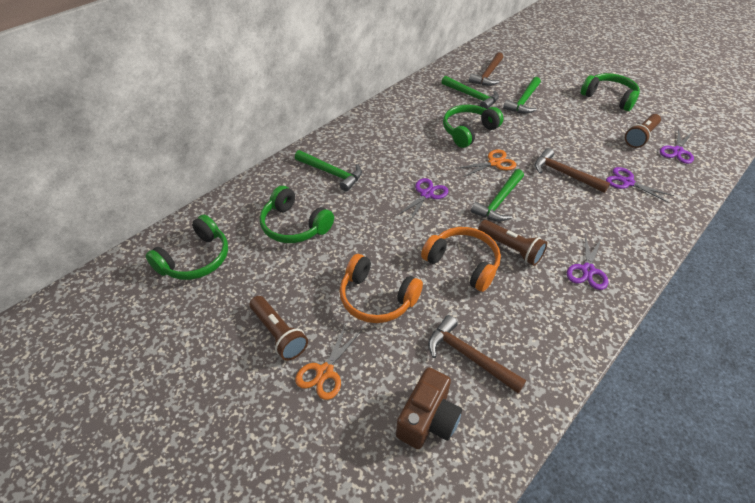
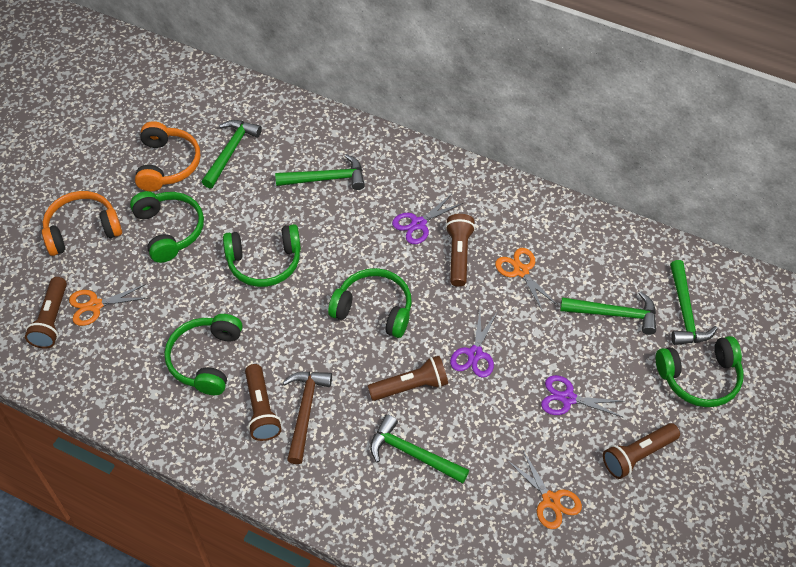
brown camera: 1 -> 0
brown flashlight: 3 -> 5
brown hammer: 3 -> 1
green hammer: 4 -> 5
green headphones: 4 -> 5
orange scissors: 2 -> 3
purple scissors: 4 -> 3

